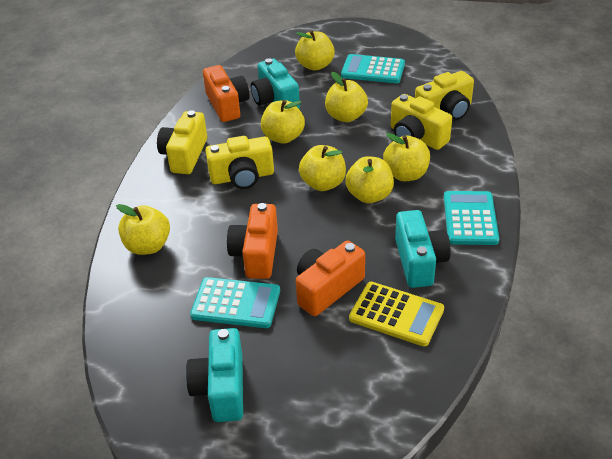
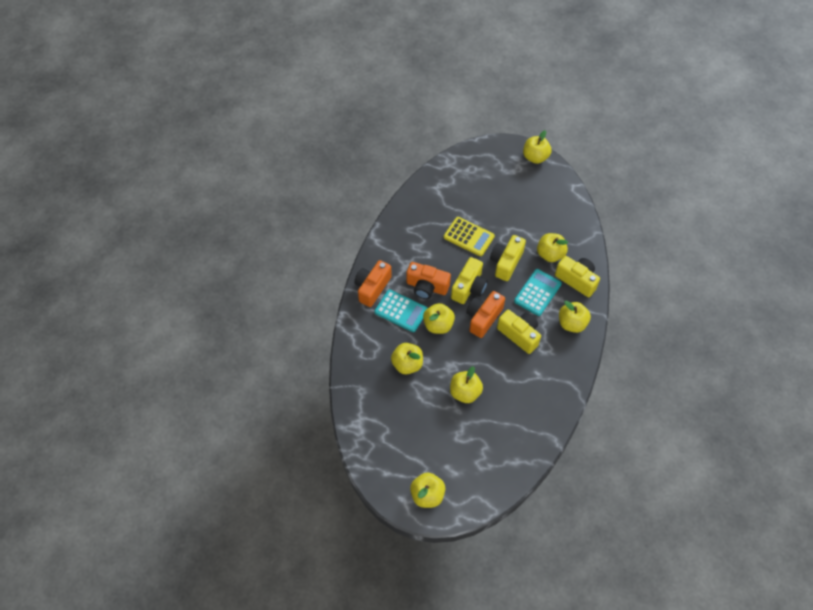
turquoise calculator: 3 -> 2
turquoise camera: 3 -> 0

